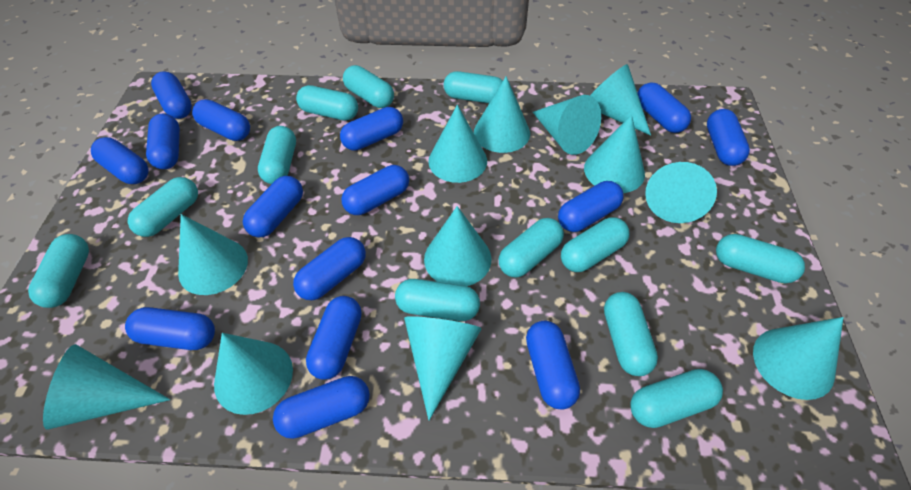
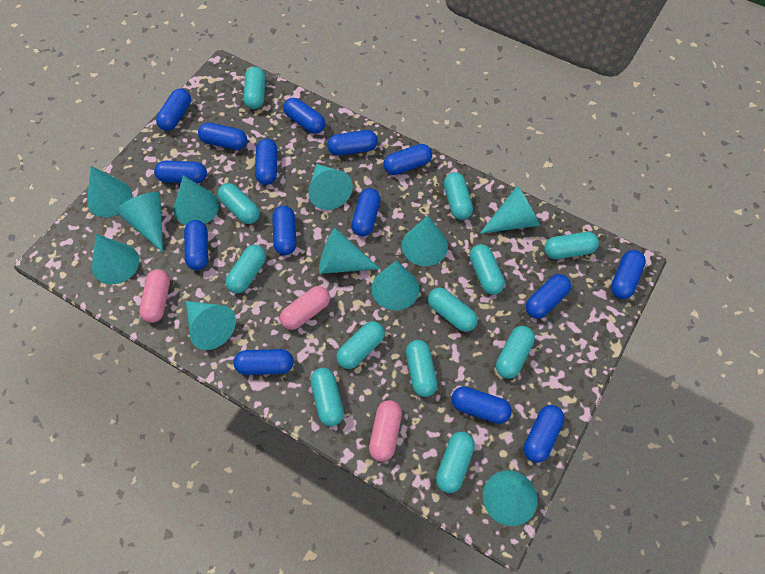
pink capsule: 0 -> 3
turquoise cone: 12 -> 11

